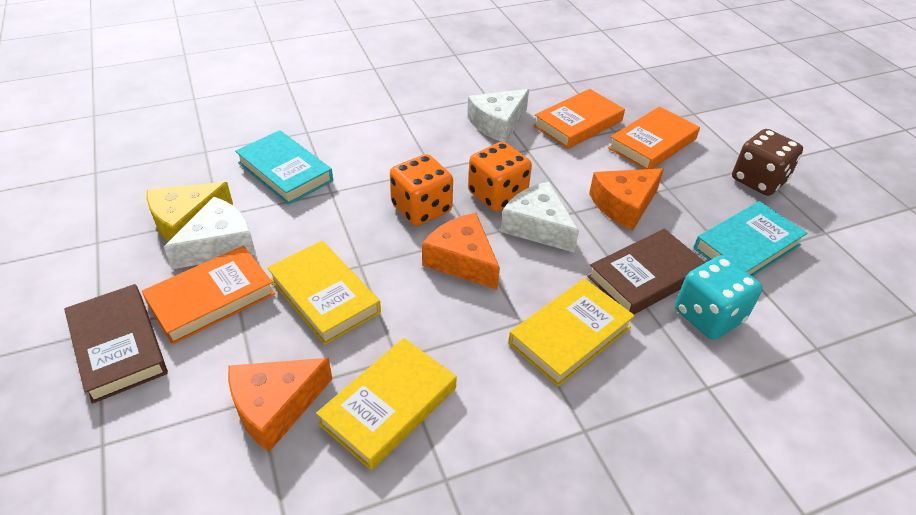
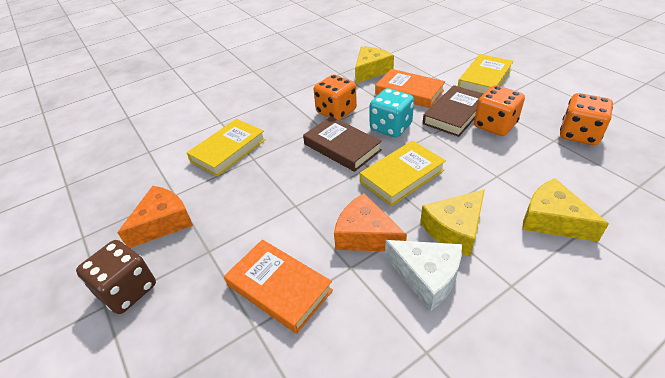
orange book: 3 -> 2
orange cheese: 3 -> 2
orange dice: 2 -> 3
turquoise book: 2 -> 0
white cheese: 3 -> 1
yellow cheese: 1 -> 3

